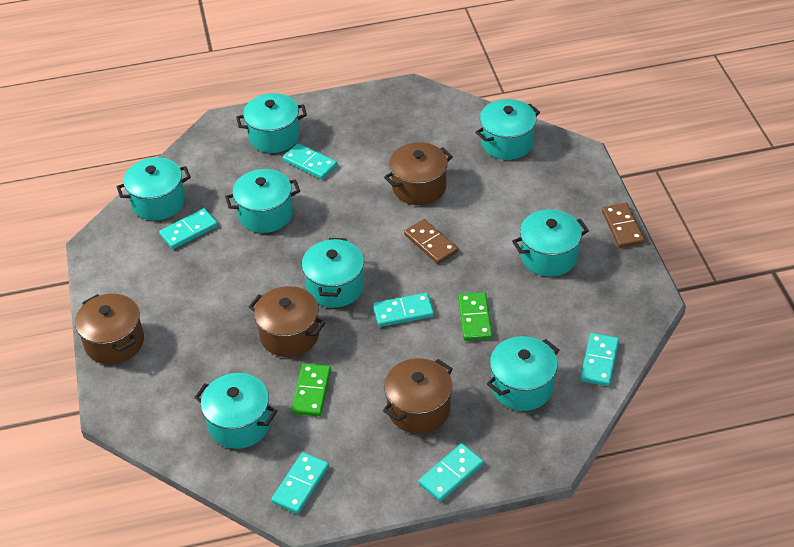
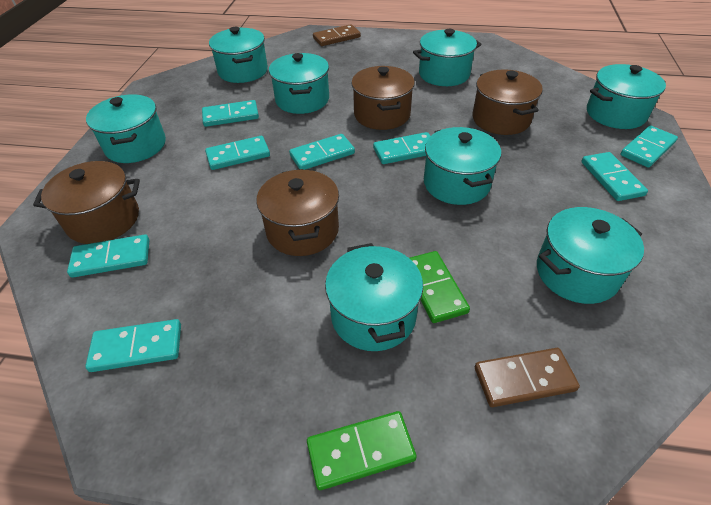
turquoise domino: 6 -> 8

